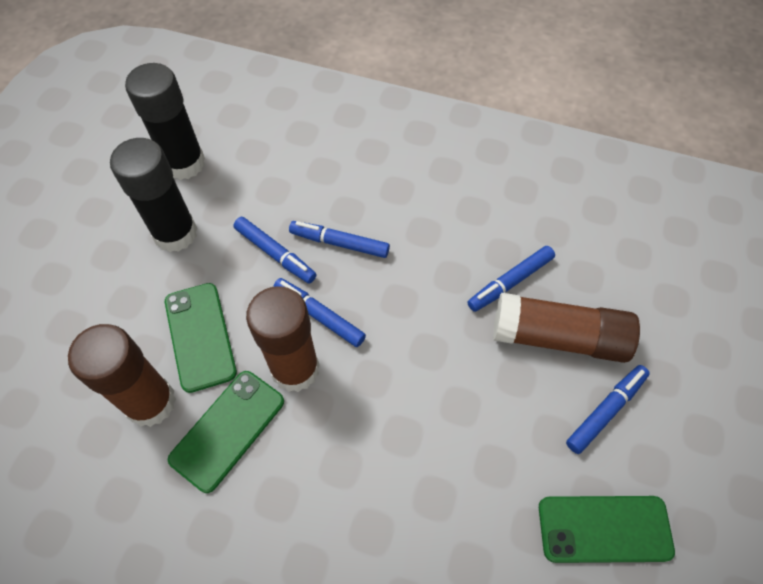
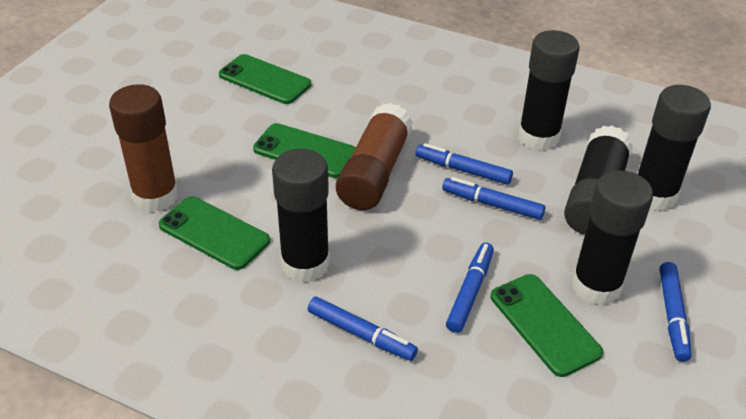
black glue stick: 2 -> 5
brown glue stick: 3 -> 2
green phone: 3 -> 4

